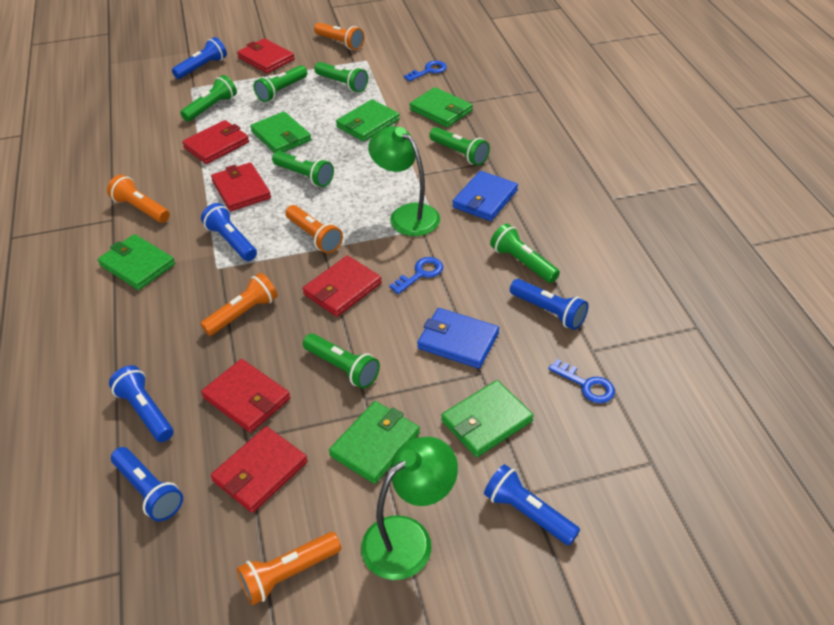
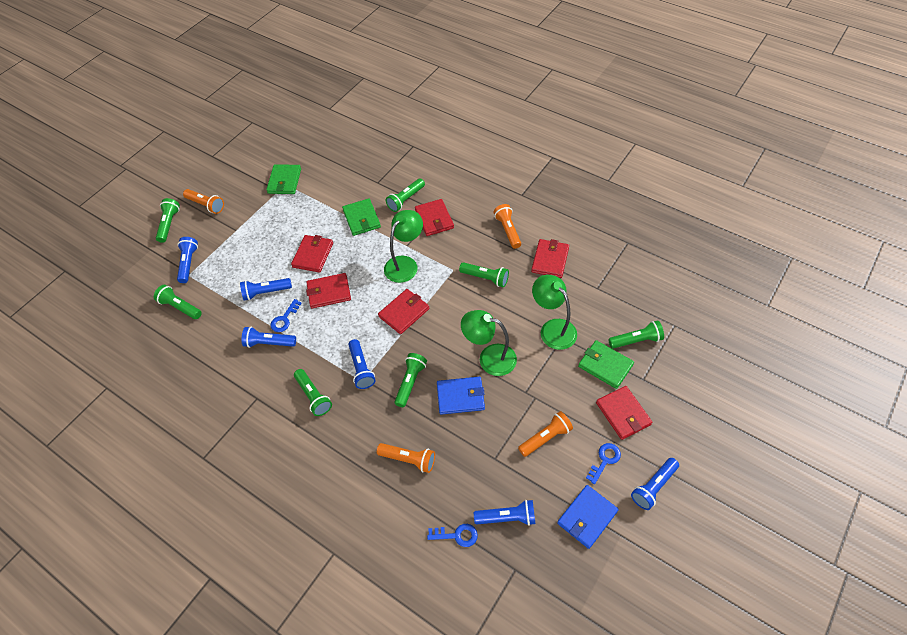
green lamp: 2 -> 3
green wallet: 6 -> 3
orange flashlight: 5 -> 4

